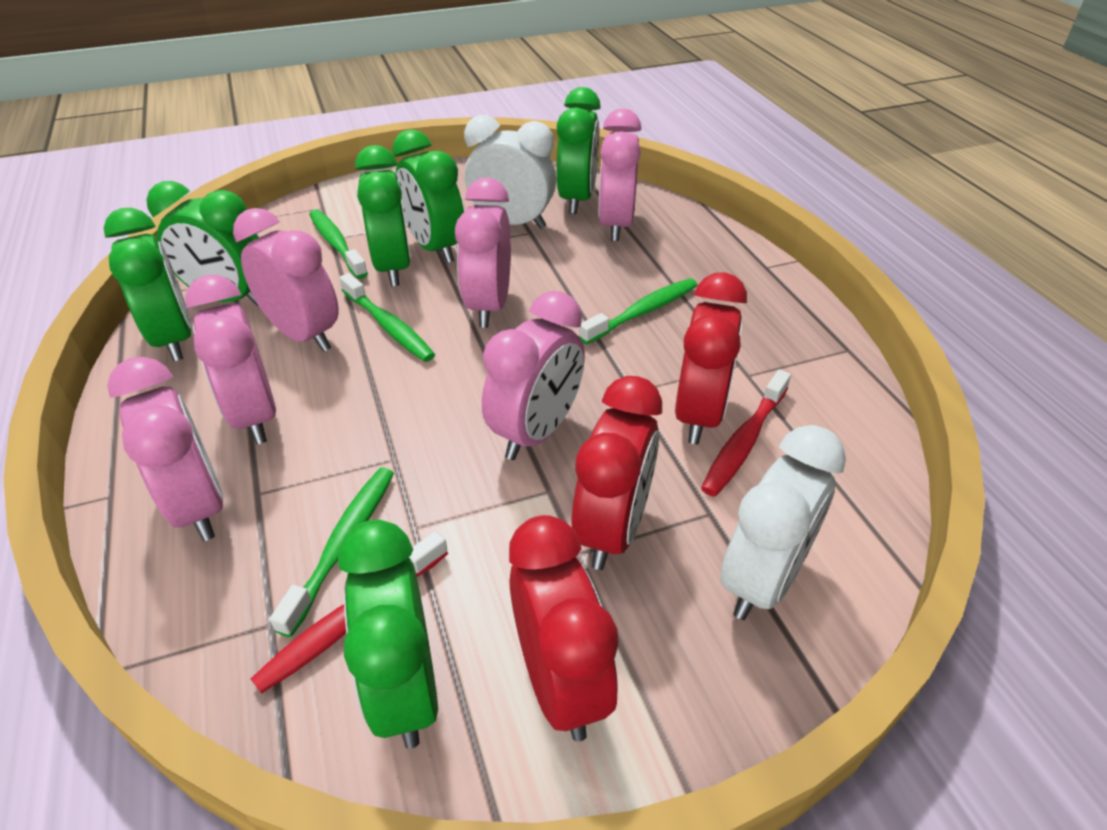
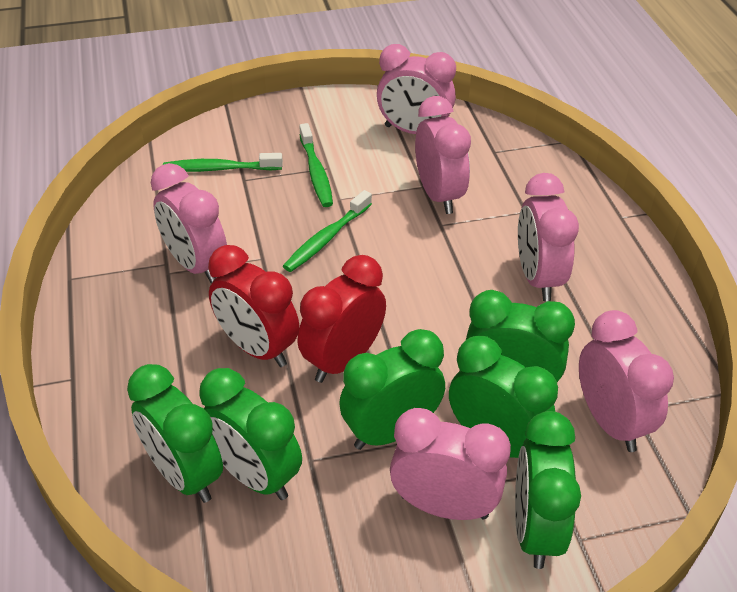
green toothbrush: 4 -> 3
red clock: 3 -> 2
red toothbrush: 2 -> 0
white clock: 2 -> 0

